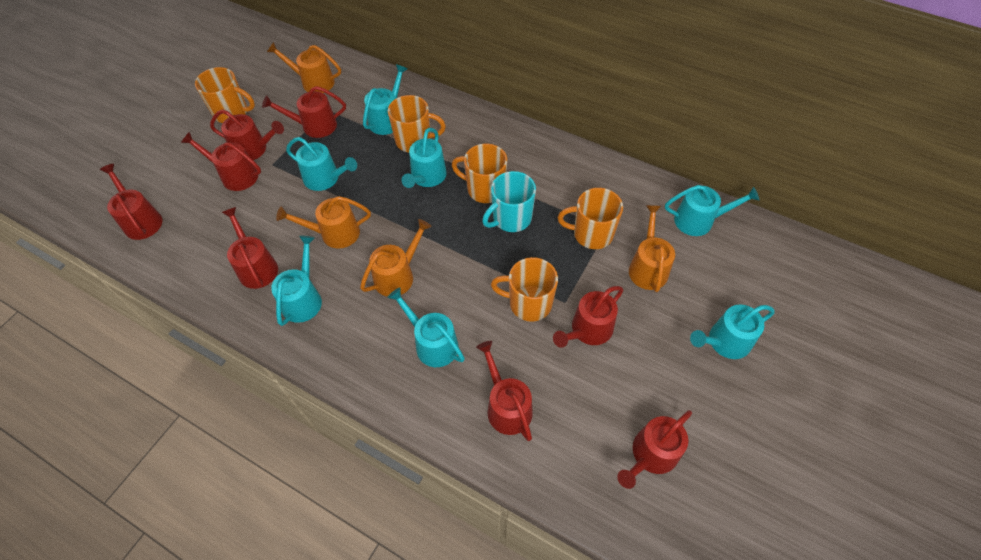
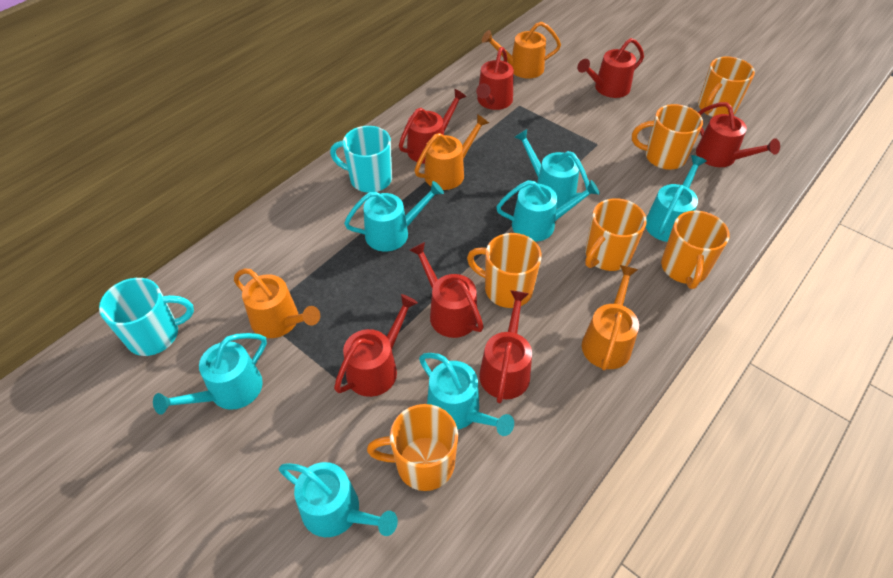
orange mug: 5 -> 6
red watering can: 8 -> 7
turquoise mug: 1 -> 2

